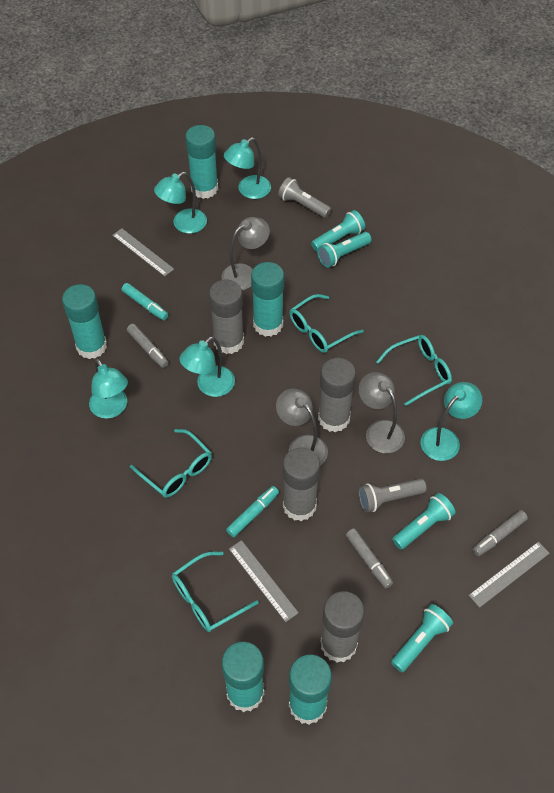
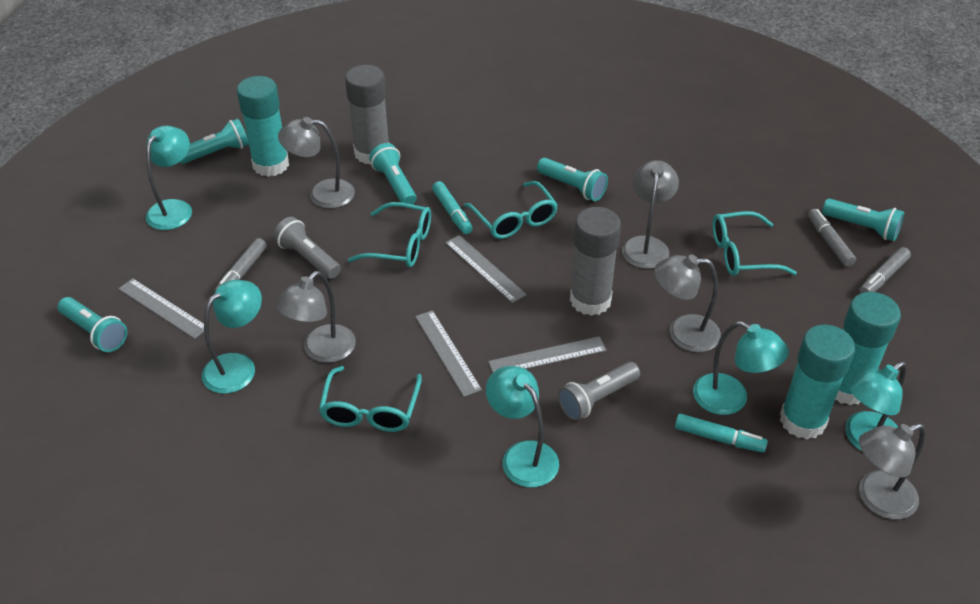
grey glue stick: 4 -> 2
grey lamp: 3 -> 5
grey ruler: 3 -> 4
turquoise flashlight: 4 -> 5
turquoise glue stick: 5 -> 3

